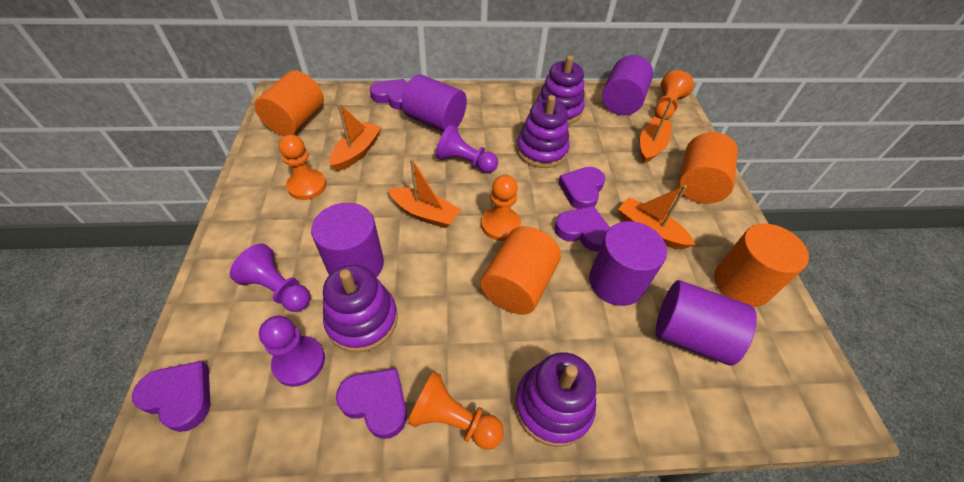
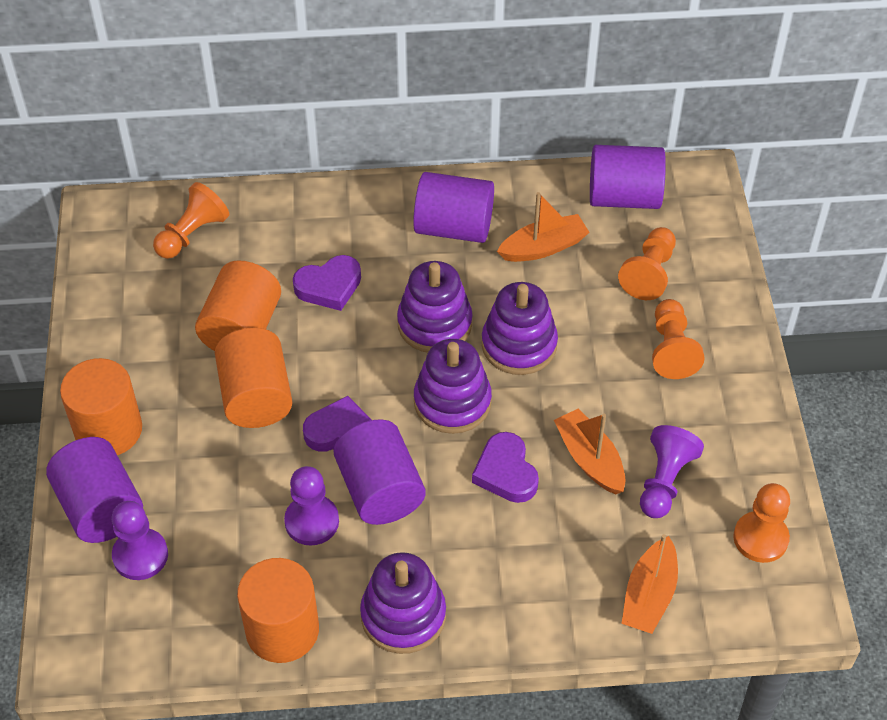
orange boat: 4 -> 3
purple cylinder: 5 -> 4
purple heart: 5 -> 3

